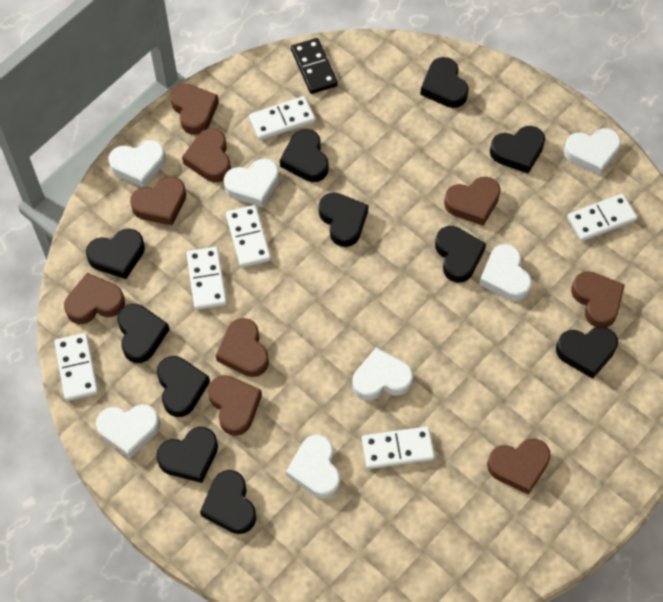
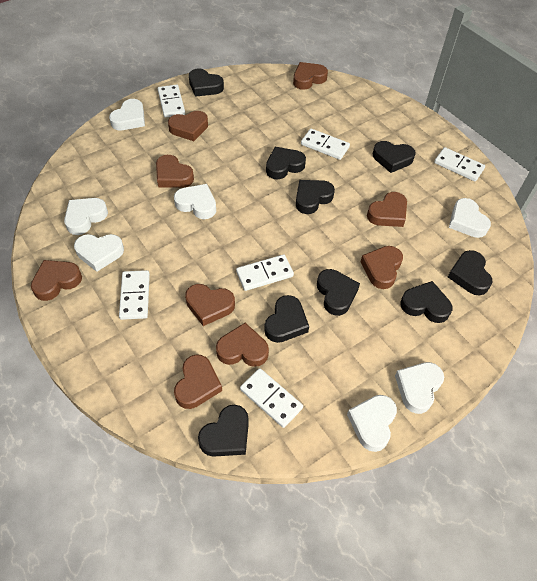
black domino: 1 -> 0
black heart: 11 -> 9

